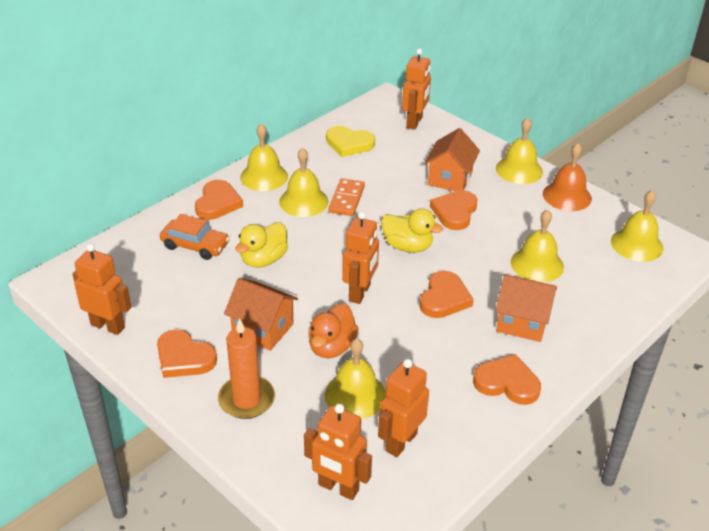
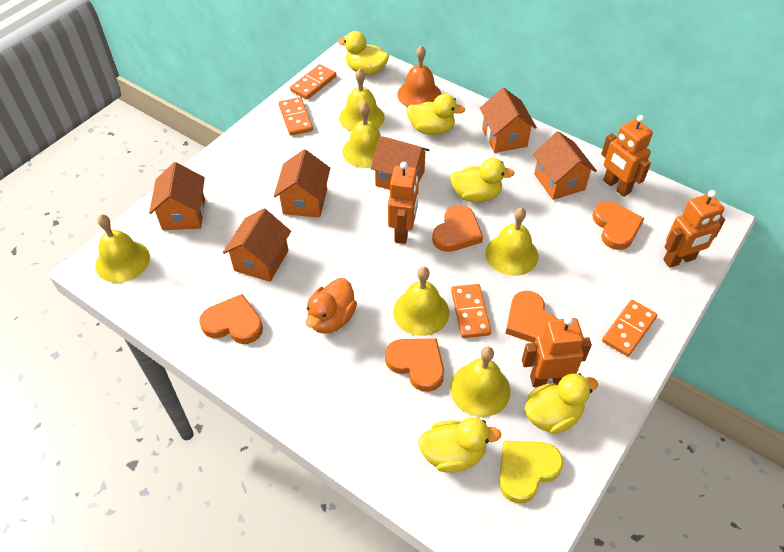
orange candle: 1 -> 0
orange car: 1 -> 0
orange domino: 1 -> 4
orange house: 3 -> 6
orange robot: 5 -> 4
yellow duck: 2 -> 5

